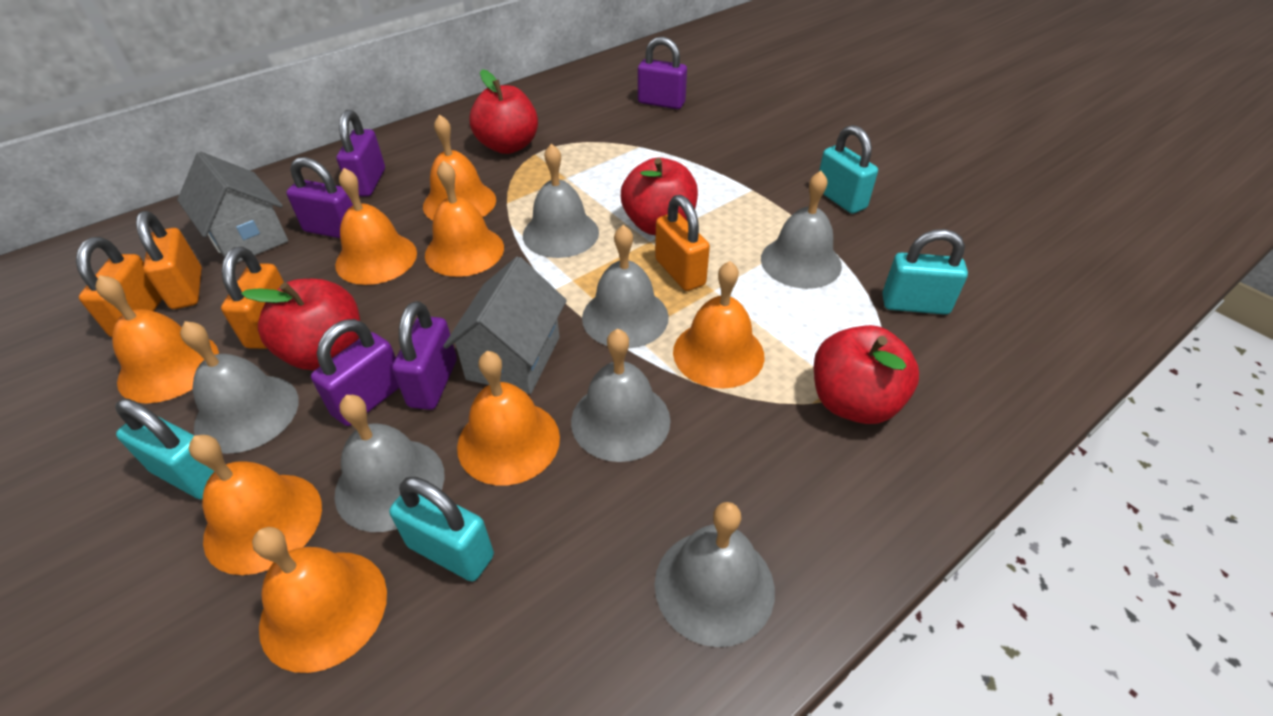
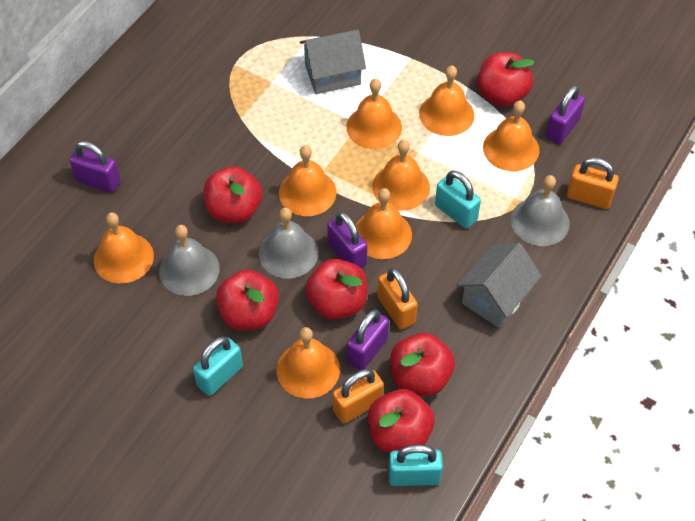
grey bell: 7 -> 3
orange padlock: 4 -> 3
purple padlock: 5 -> 4
red apple: 4 -> 6
turquoise padlock: 4 -> 3

